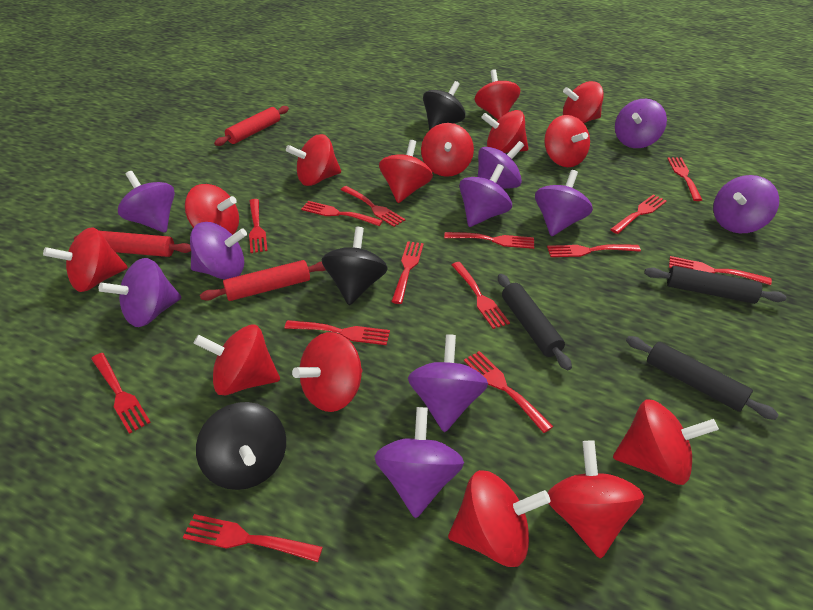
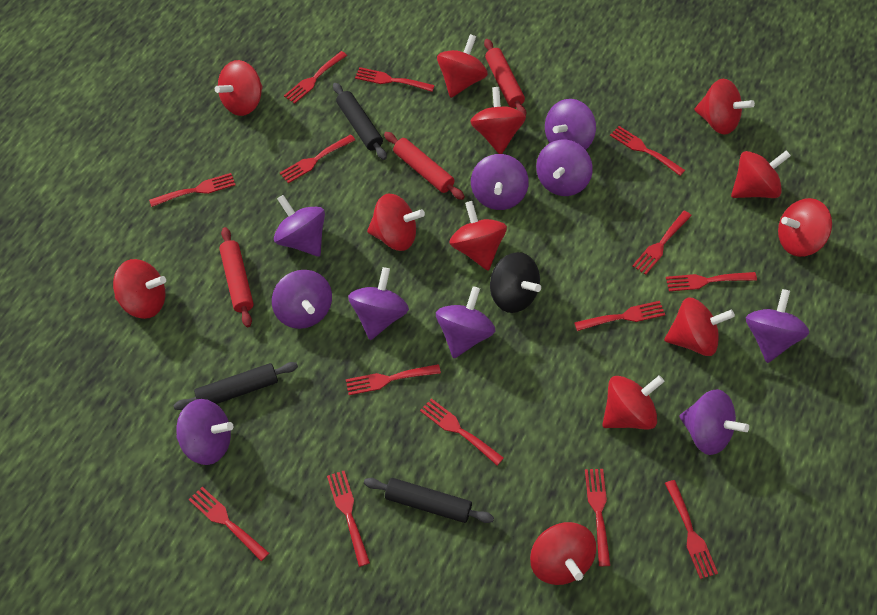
black spinning top: 3 -> 1
red spinning top: 14 -> 12

